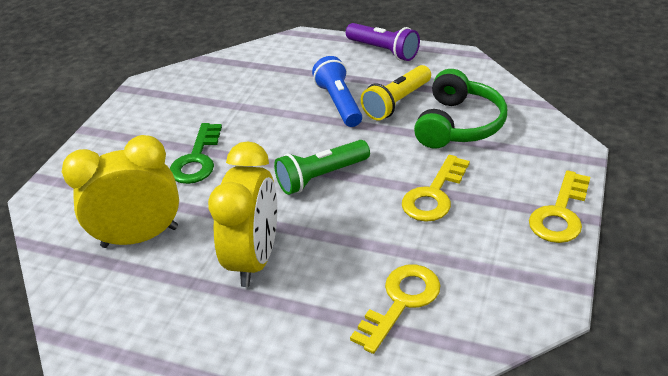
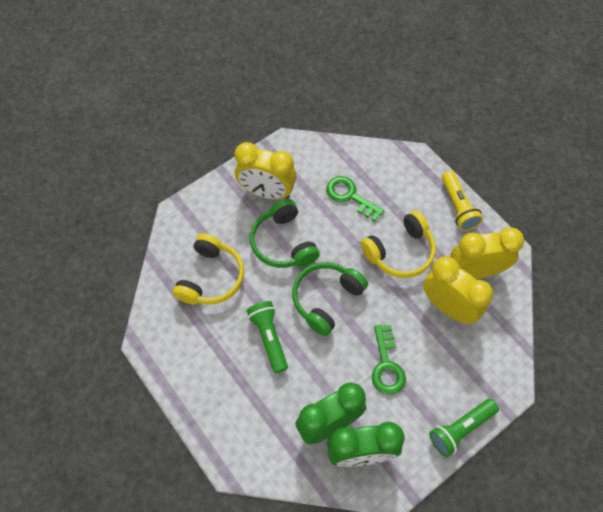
blue flashlight: 1 -> 0
green clock: 0 -> 2
green flashlight: 1 -> 2
green headphones: 1 -> 2
green key: 1 -> 2
purple flashlight: 1 -> 0
yellow clock: 2 -> 3
yellow headphones: 0 -> 2
yellow key: 3 -> 0

